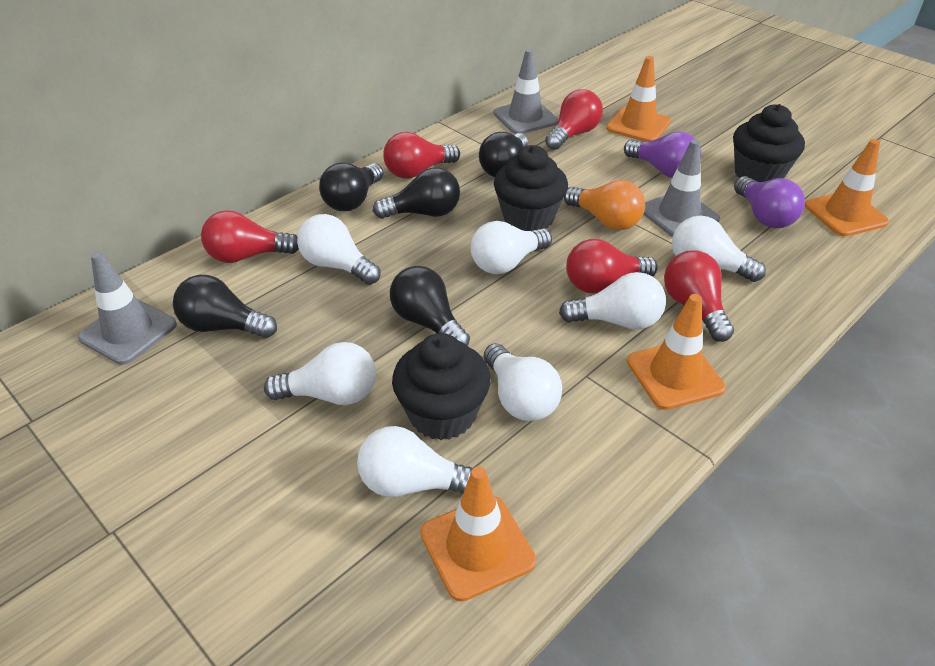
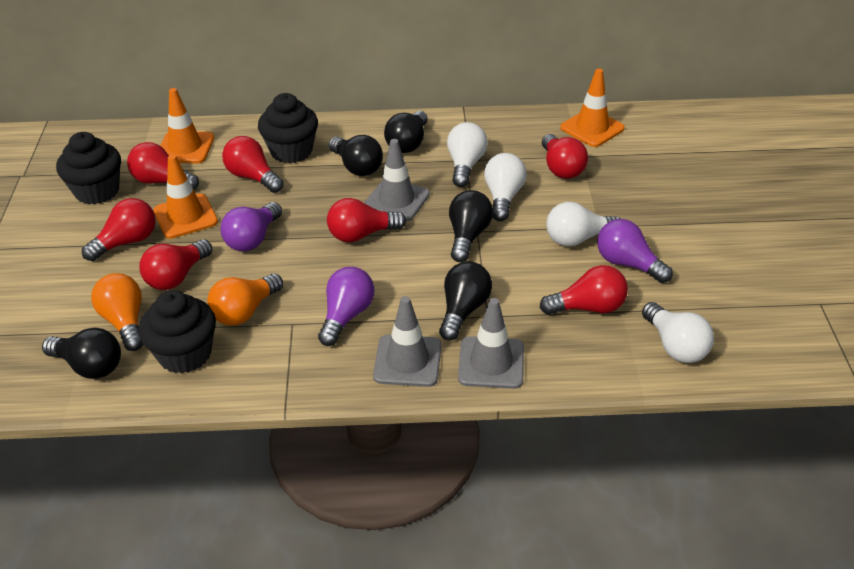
orange light bulb: 1 -> 2
orange traffic cone: 4 -> 3
purple light bulb: 2 -> 3
red light bulb: 5 -> 7
white light bulb: 7 -> 4

